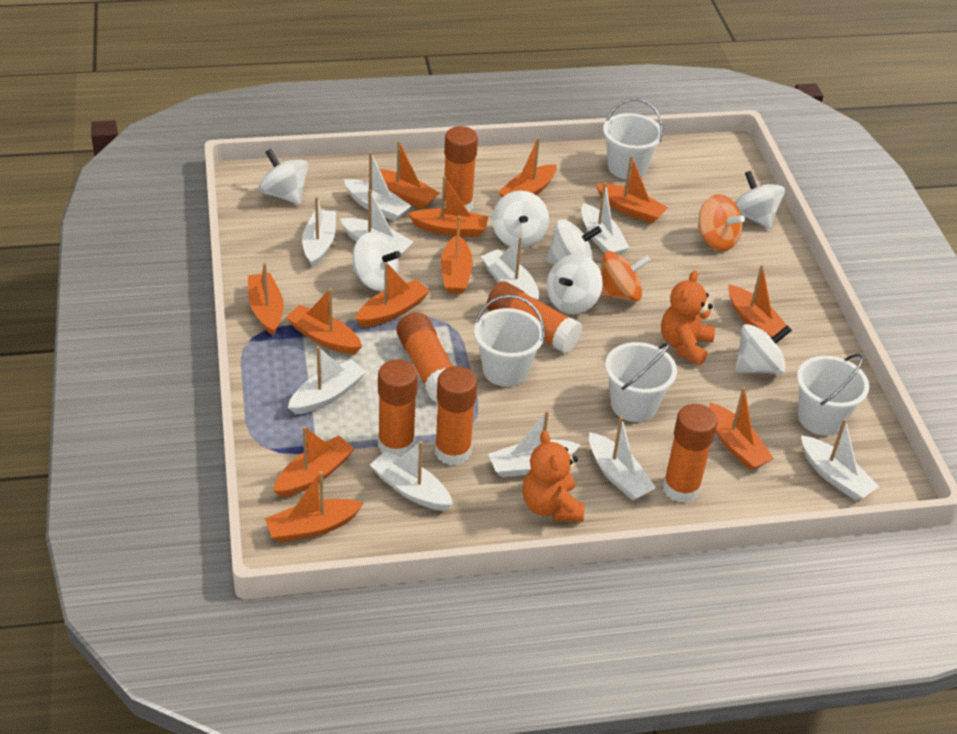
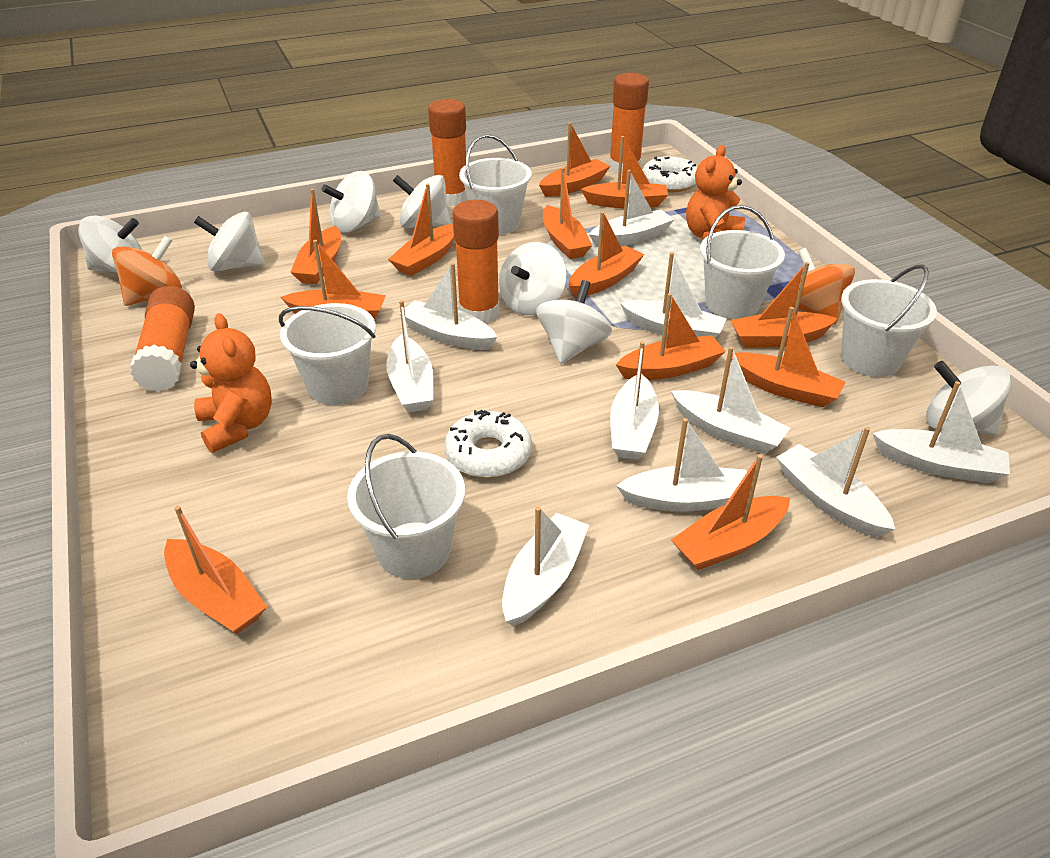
orange glue stick: 6 -> 4
white bucket: 4 -> 5
white donut: 0 -> 2

